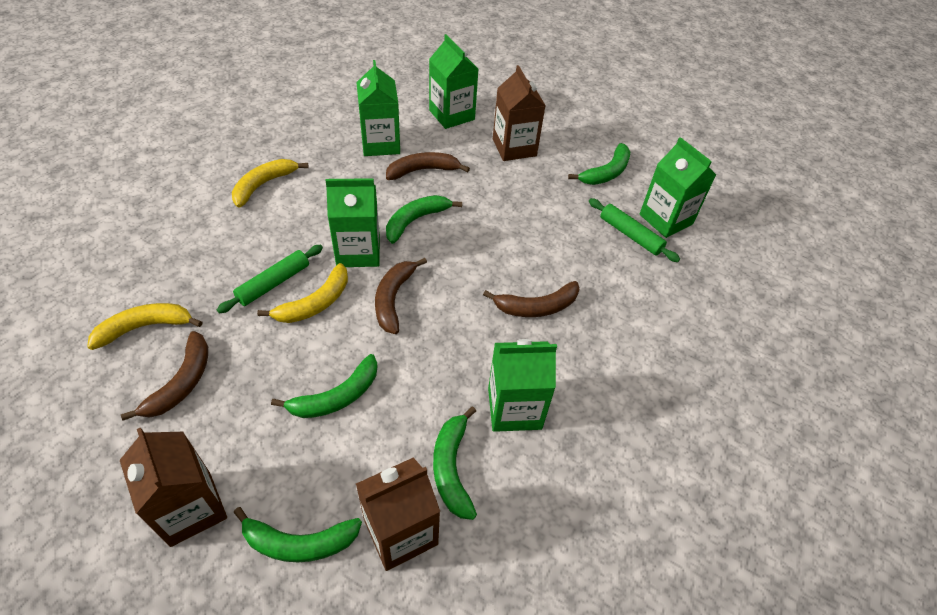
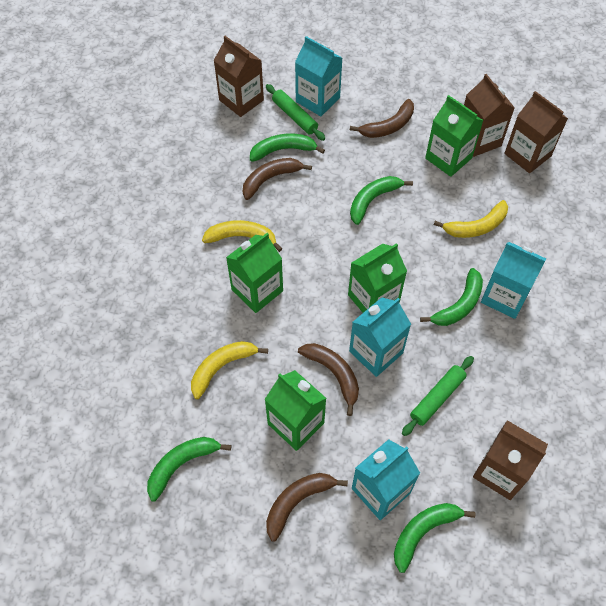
brown carton: 3 -> 4
green carton: 5 -> 4
turquoise carton: 0 -> 4

